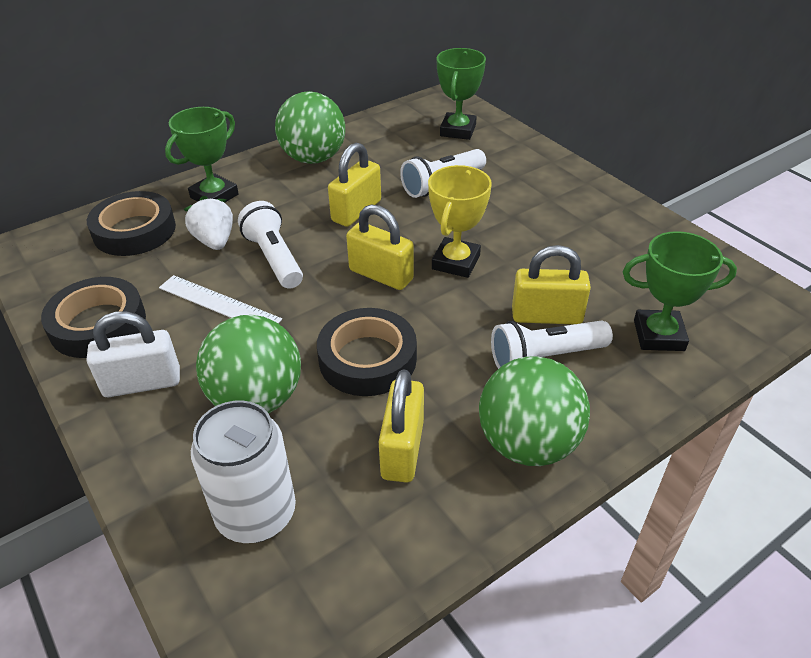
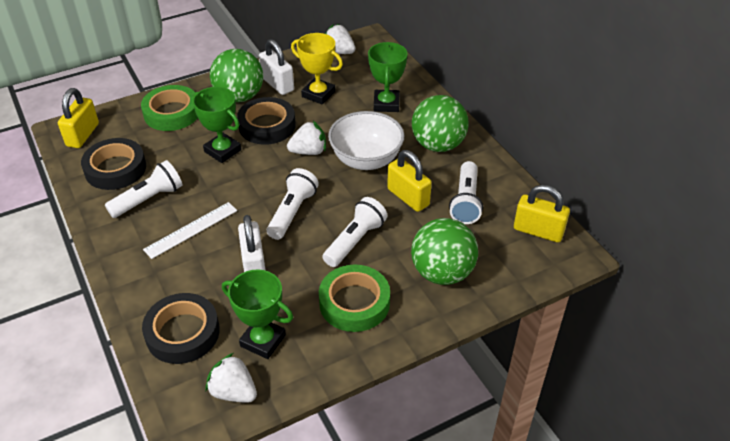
green tape: 0 -> 2
white bowl: 0 -> 1
white can: 1 -> 0
white flashlight: 3 -> 4
white padlock: 1 -> 2
white strawberry: 1 -> 3
yellow padlock: 4 -> 3

